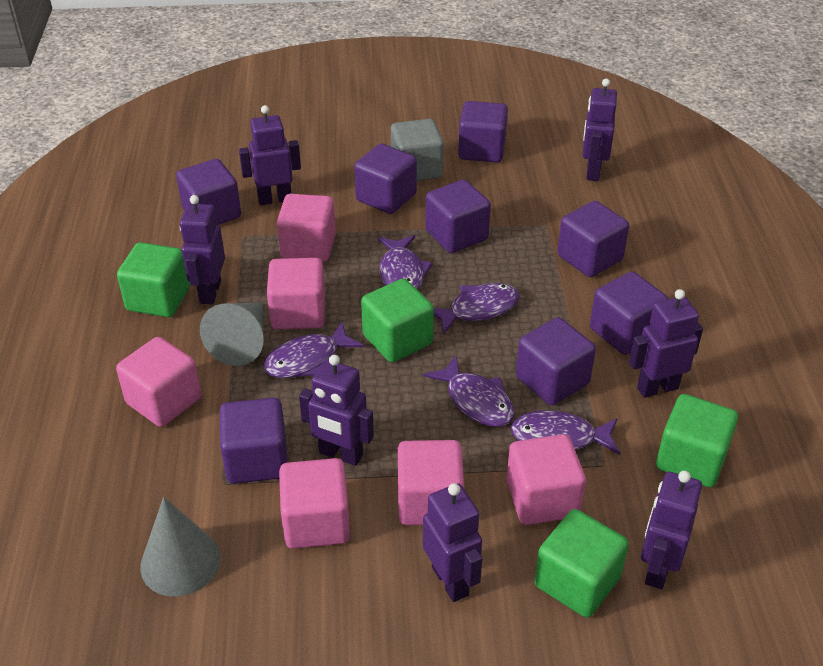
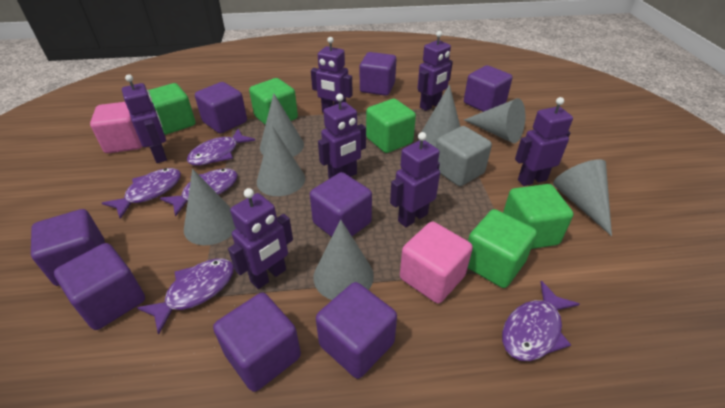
green cube: 4 -> 5
grey cone: 2 -> 7
pink cube: 6 -> 2

